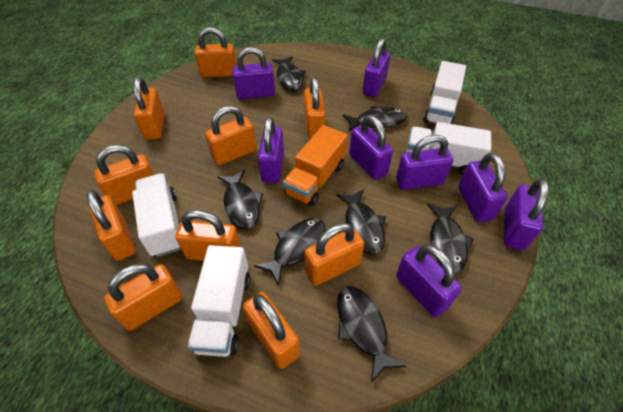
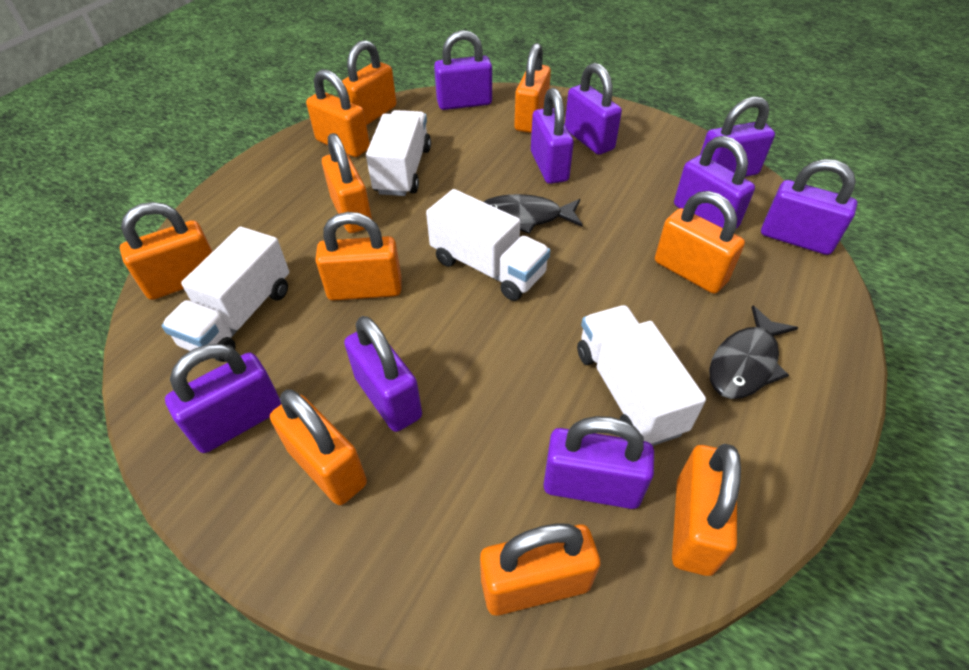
black fish: 7 -> 2
orange truck: 1 -> 0
purple padlock: 8 -> 9

